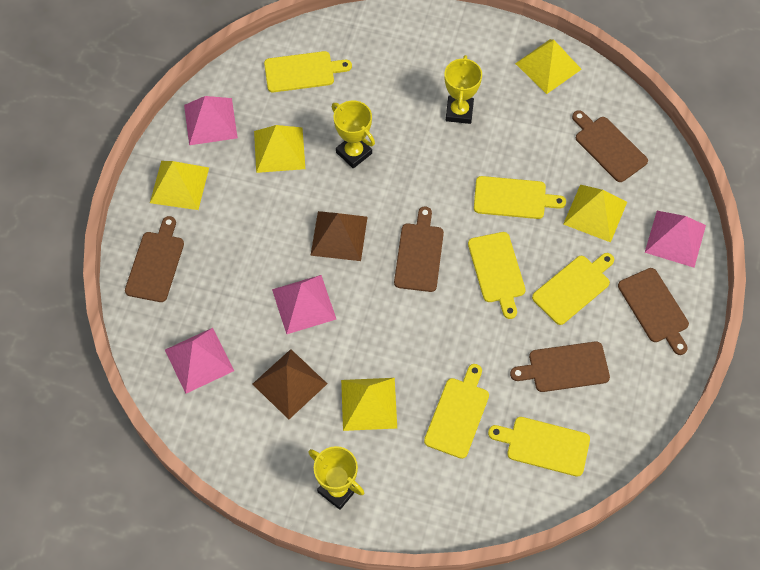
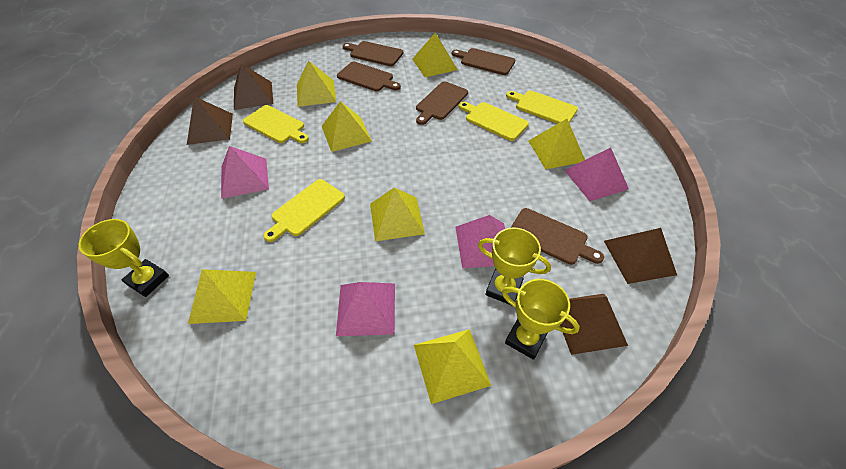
brown pyramid: 2 -> 4
yellow cutting board: 6 -> 4
yellow pyramid: 5 -> 7

